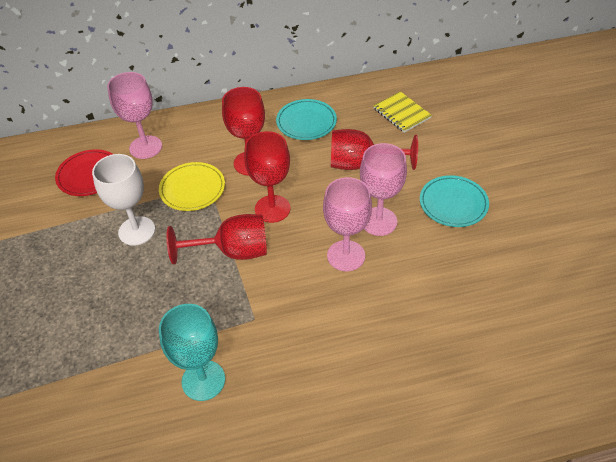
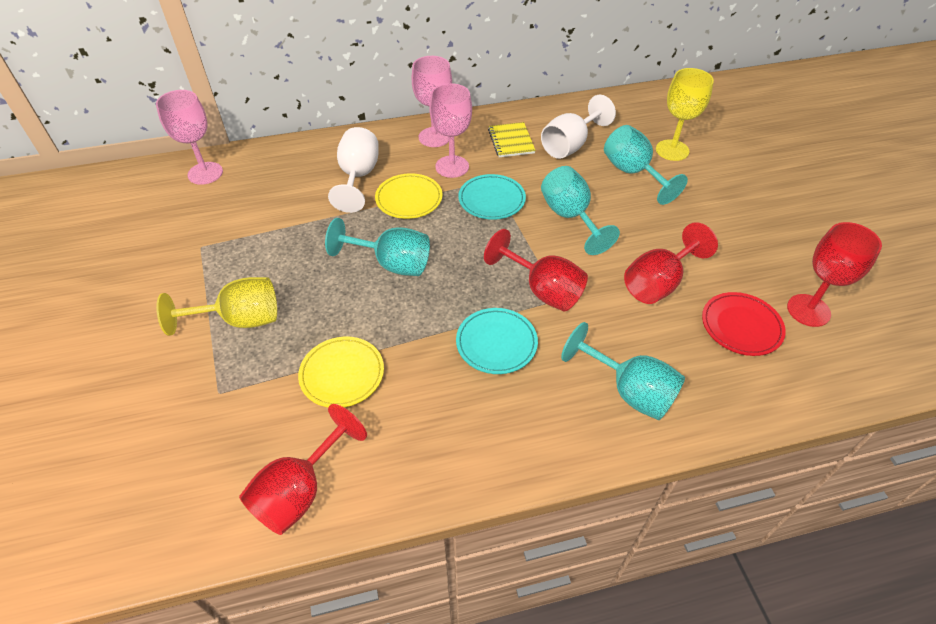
turquoise goblet: 1 -> 4
white goblet: 1 -> 2
yellow goblet: 0 -> 2
yellow plate: 1 -> 2

